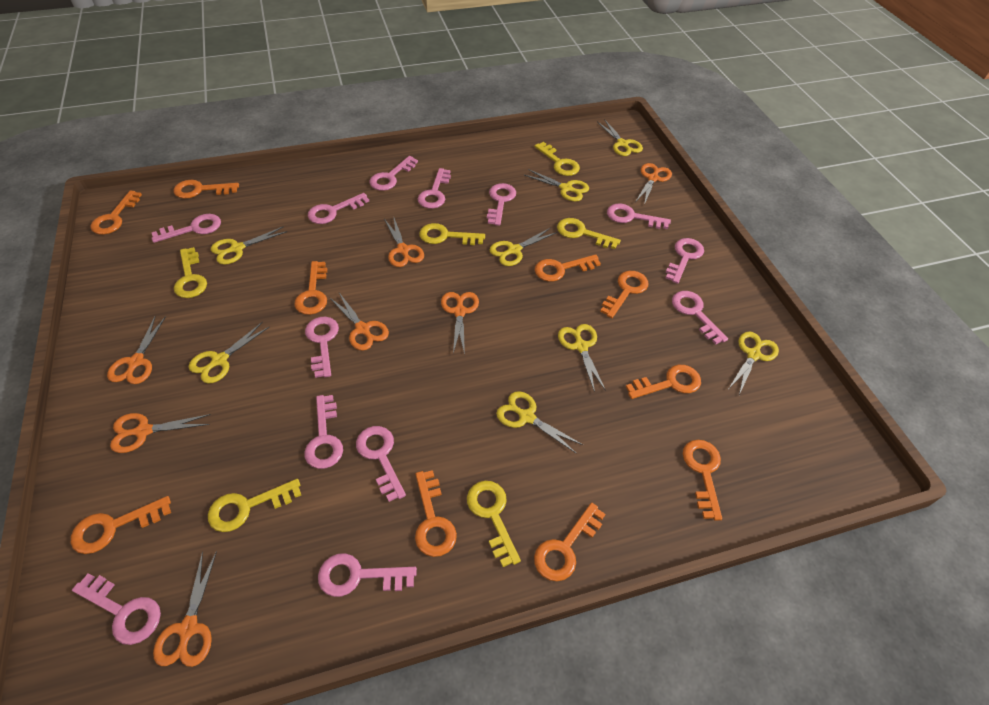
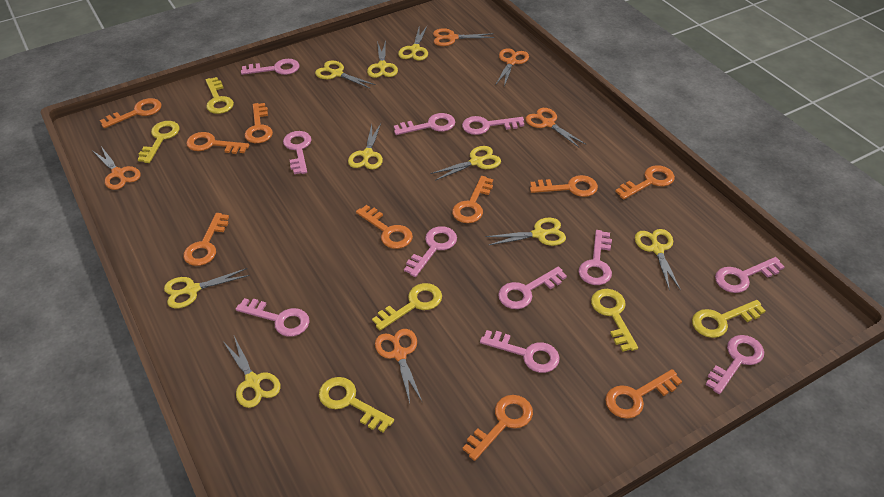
orange scissors: 7 -> 5
pink key: 13 -> 11
yellow scissors: 8 -> 9

